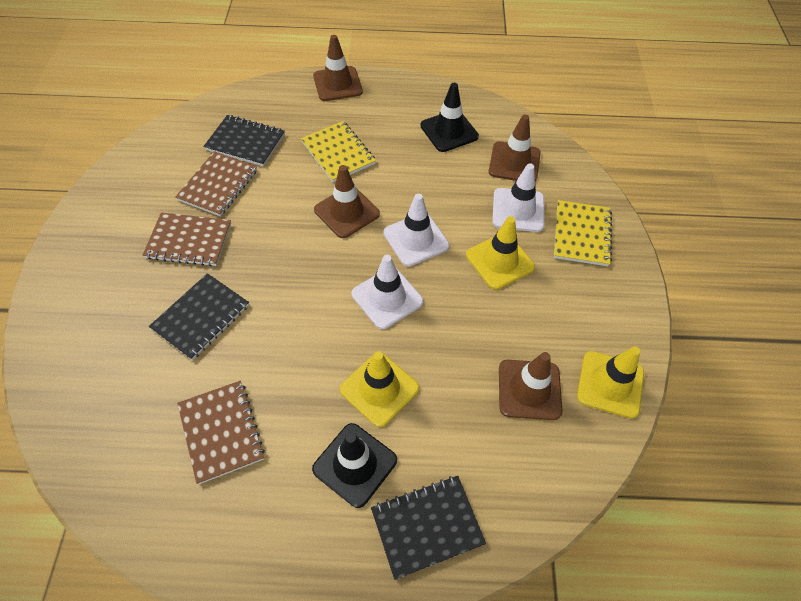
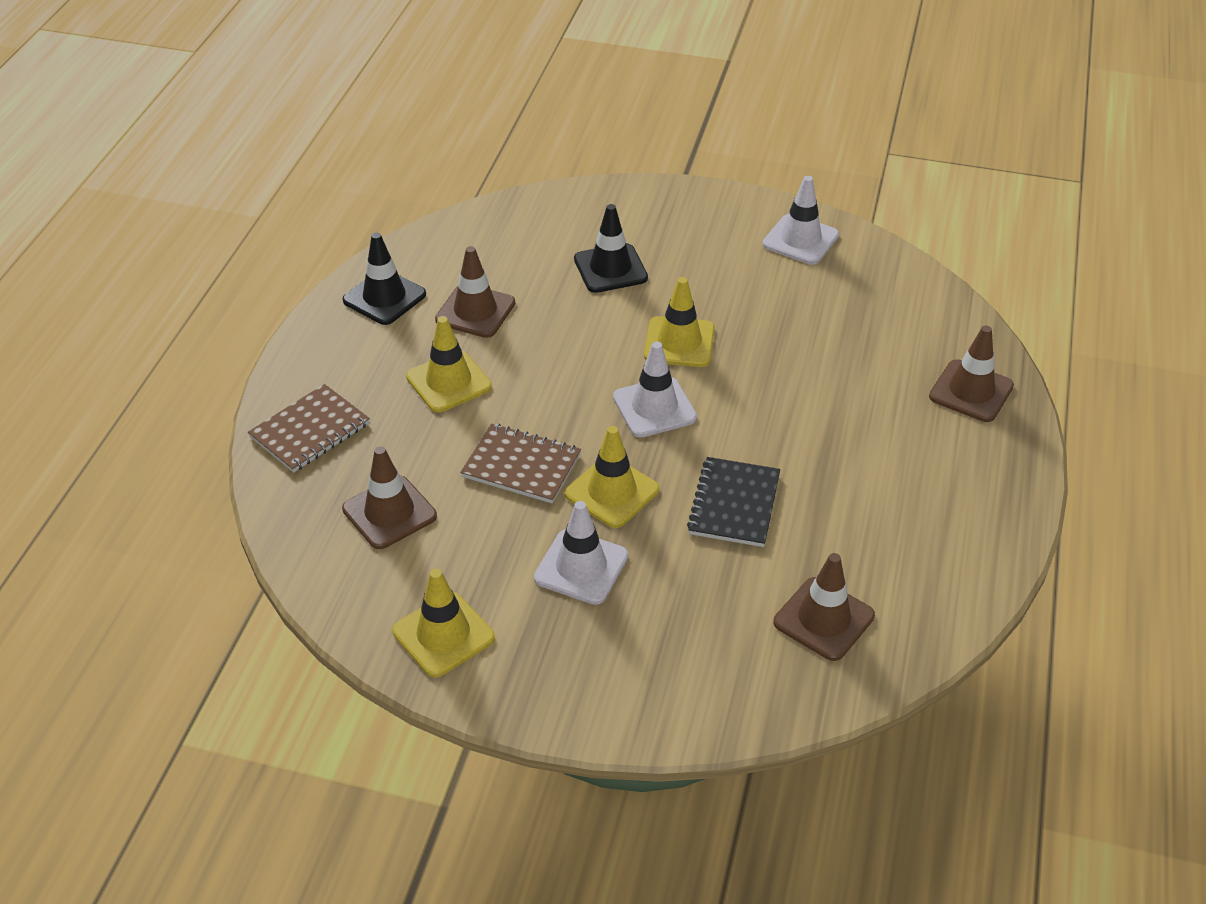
black notebook: 3 -> 1
brown notebook: 3 -> 2
yellow notebook: 2 -> 0
yellow traffic cone: 3 -> 4

